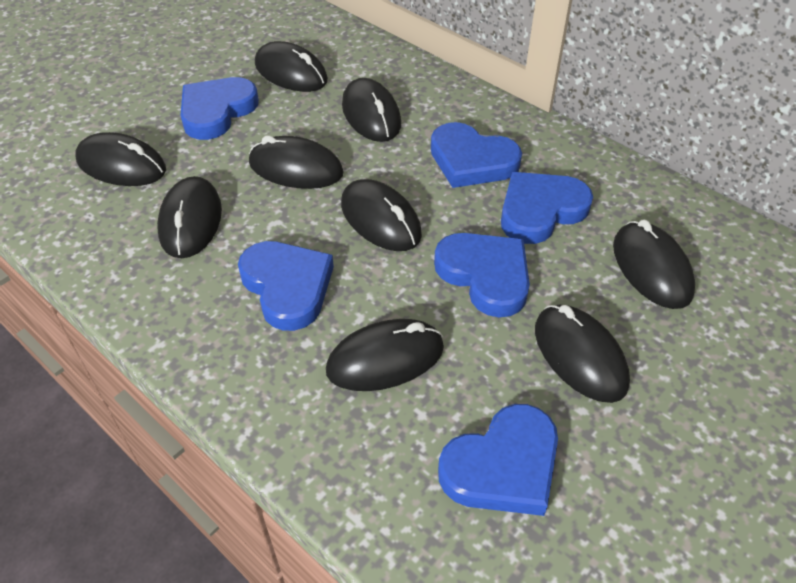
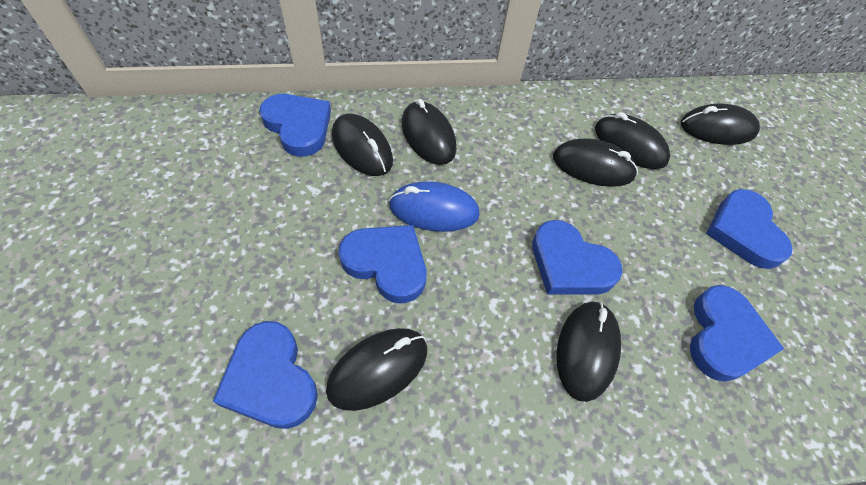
black mouse: 9 -> 7
blue mouse: 0 -> 1

